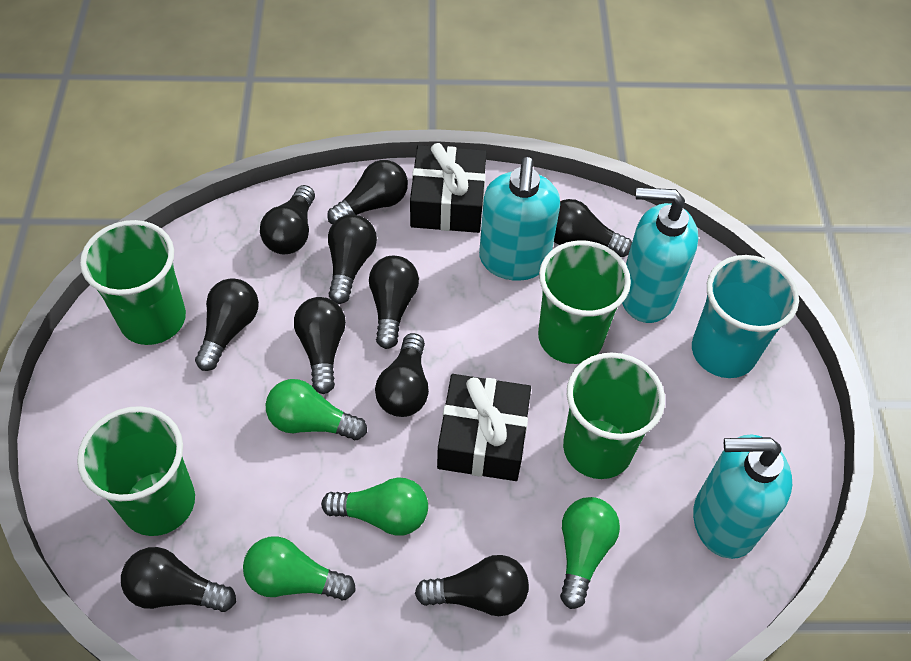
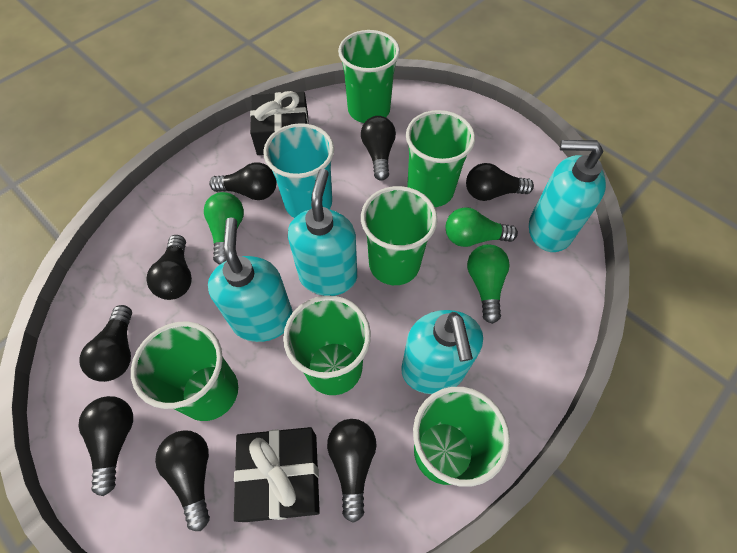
black light bulb: 10 -> 8
green cup: 4 -> 6
green light bulb: 4 -> 3
turquoise soap dispenser: 3 -> 4

